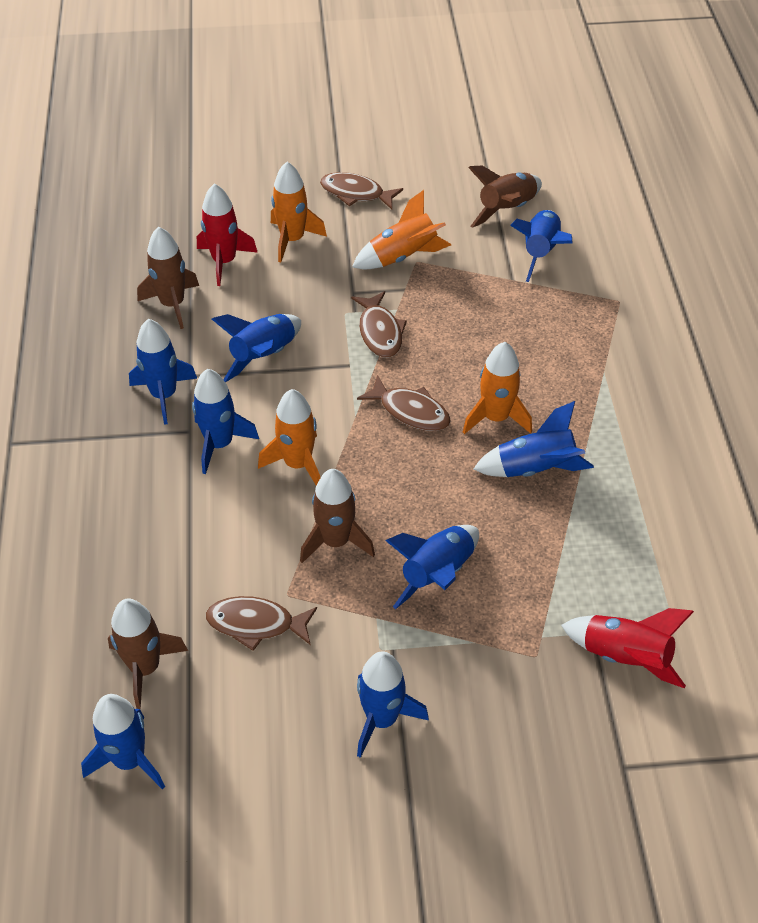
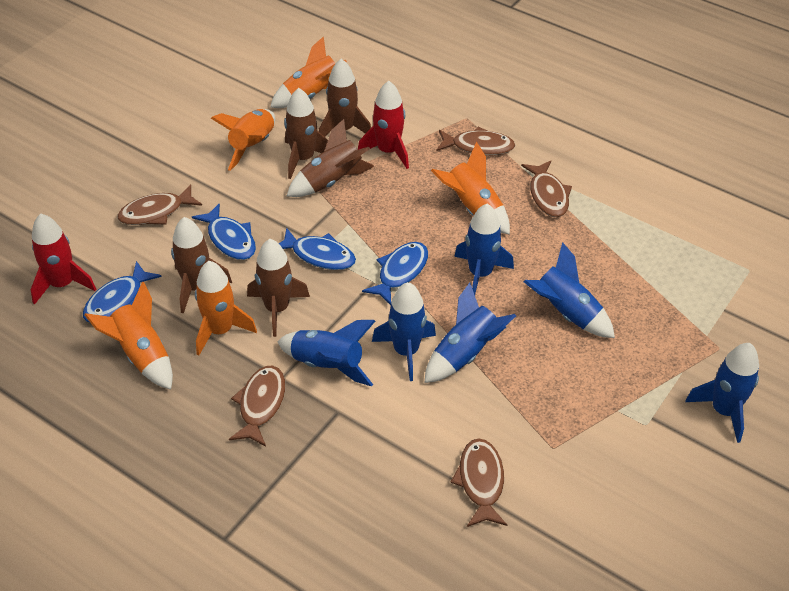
blue fish: 0 -> 4
blue rocket: 8 -> 6
brown fish: 4 -> 5
brown rocket: 4 -> 5
orange rocket: 4 -> 5

